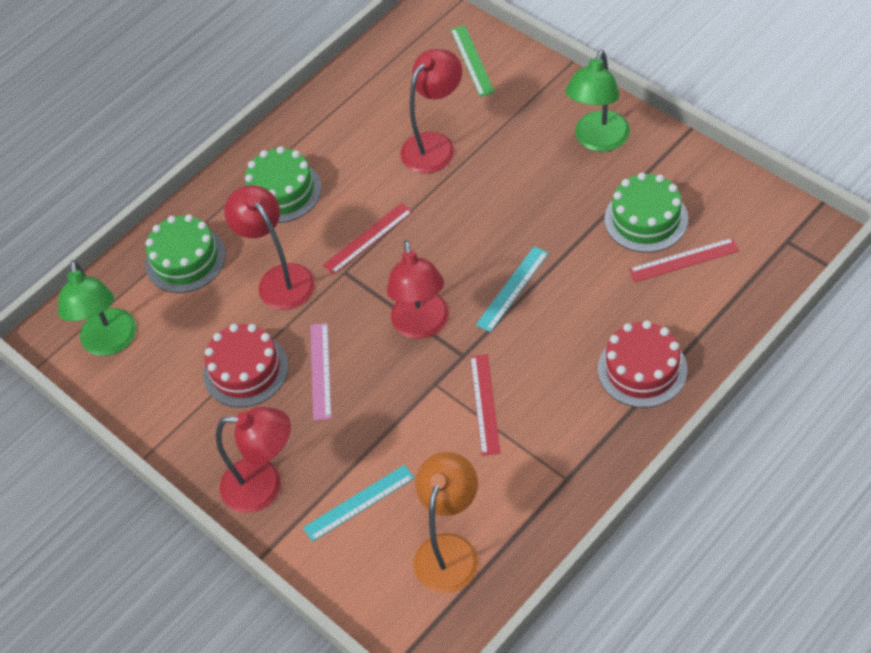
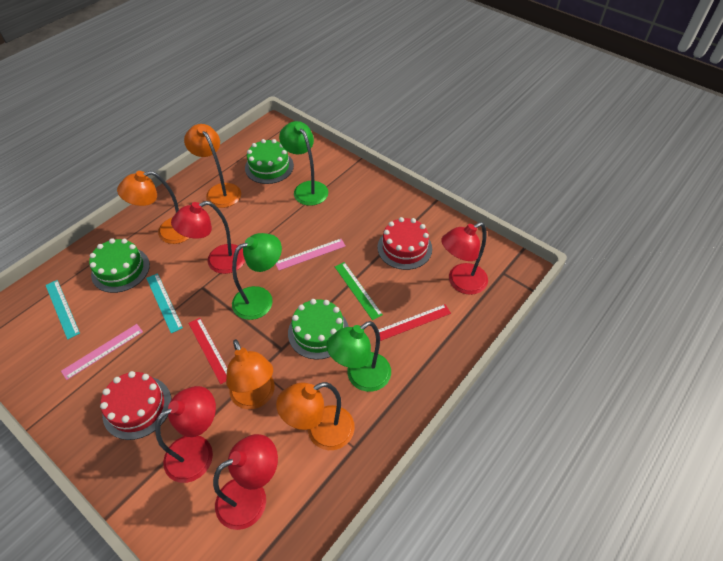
green lamp: 2 -> 3
orange lamp: 1 -> 4
pink ruler: 1 -> 2
red ruler: 3 -> 2

